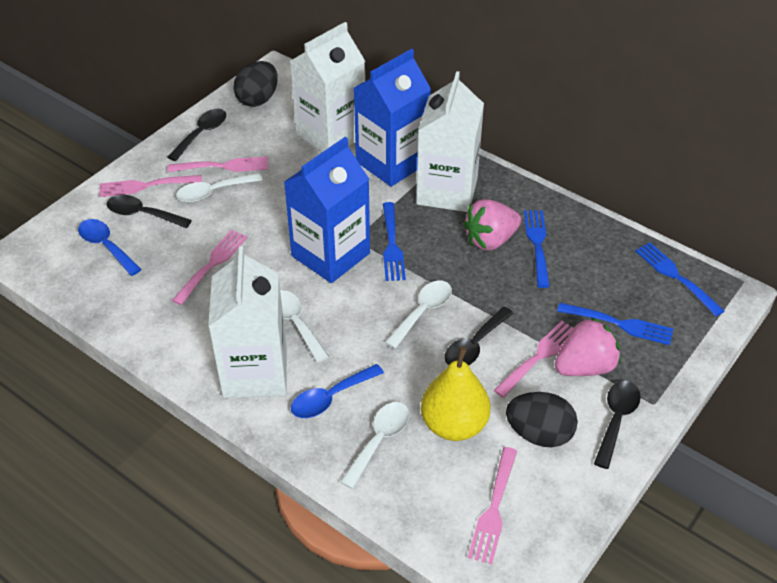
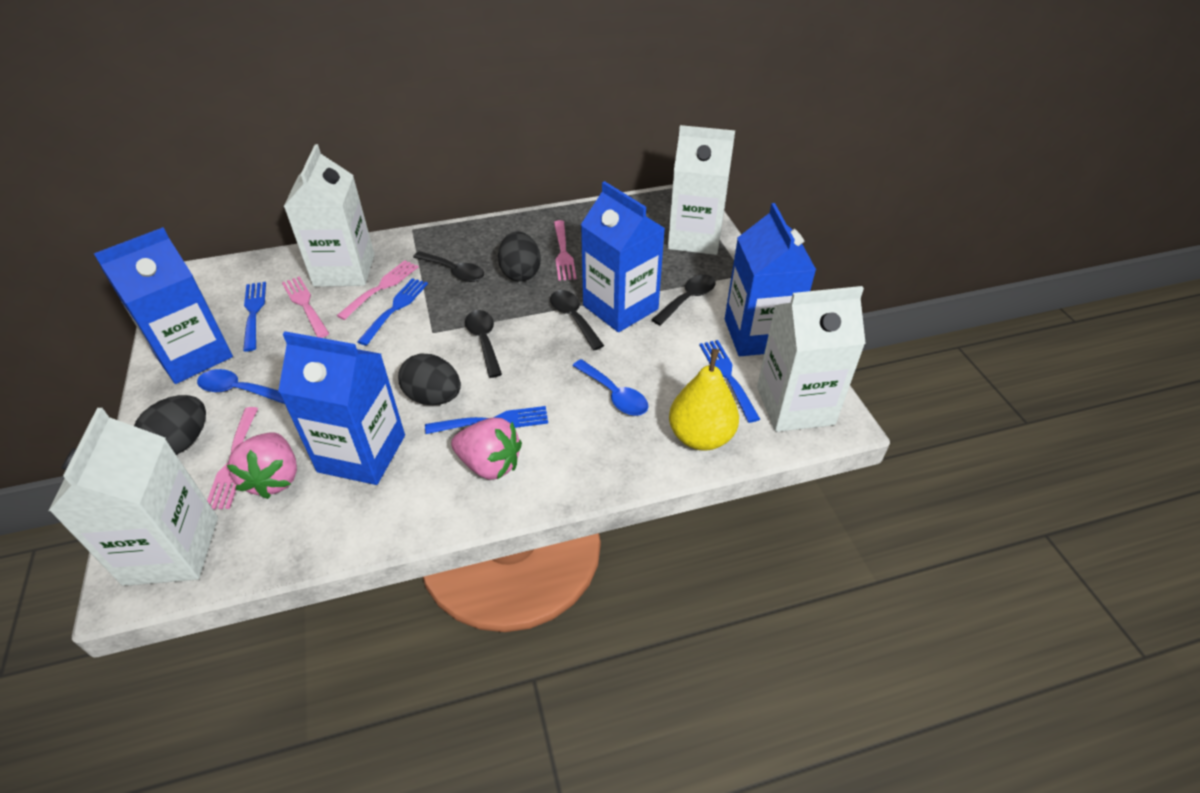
black egg: 2 -> 3
blue carton: 2 -> 4
pink fork: 5 -> 4
white carton: 3 -> 4
white spoon: 4 -> 0

